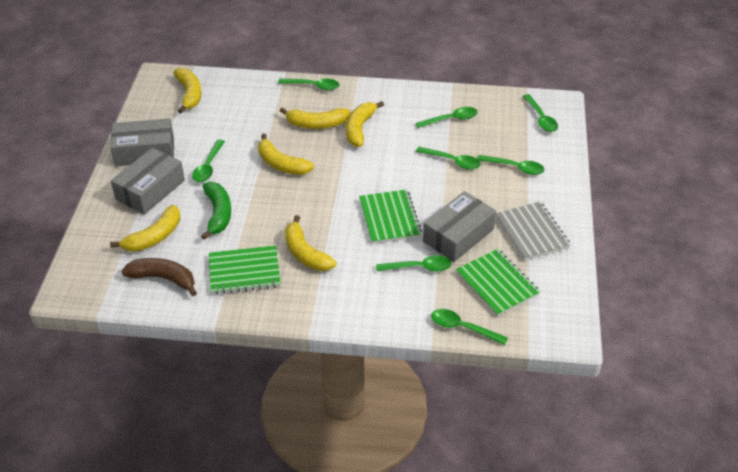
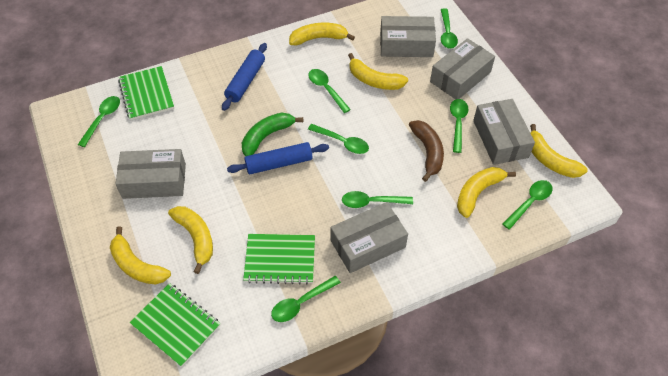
blue rolling pin: 0 -> 2
grey box: 3 -> 5
grey notebook: 1 -> 0

